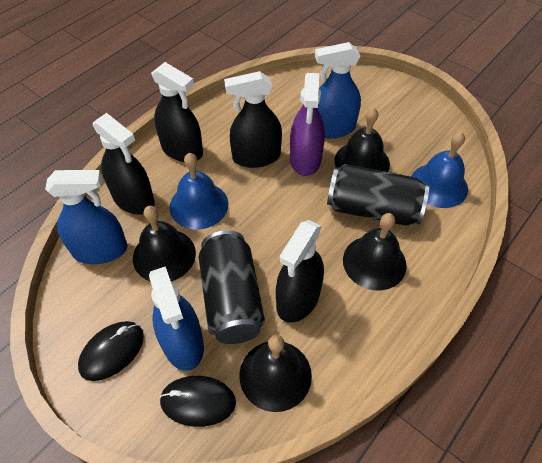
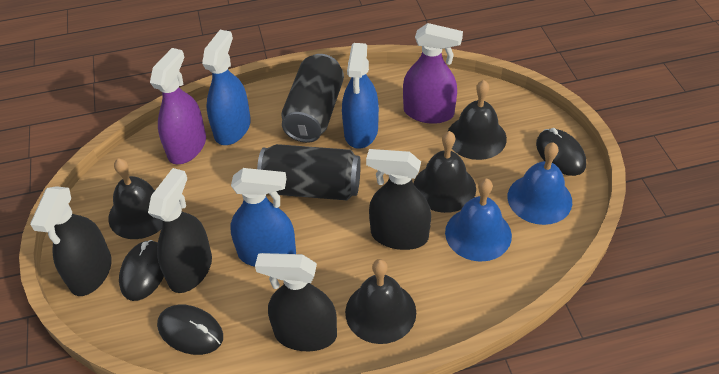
black mouse: 2 -> 3
purple spray bottle: 1 -> 2

